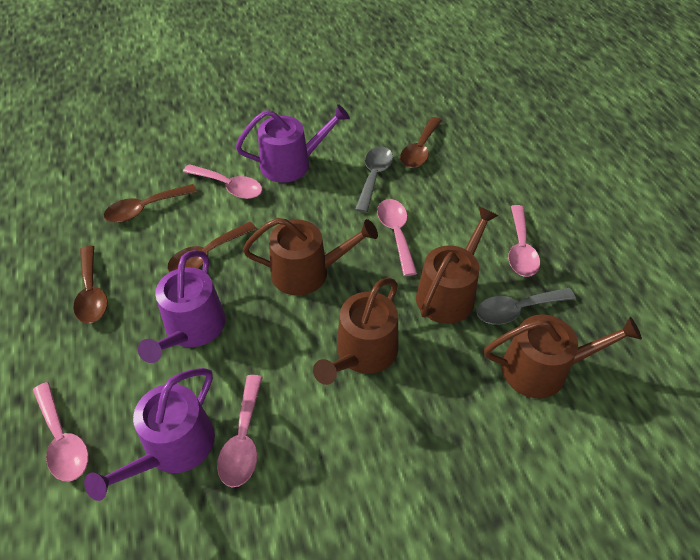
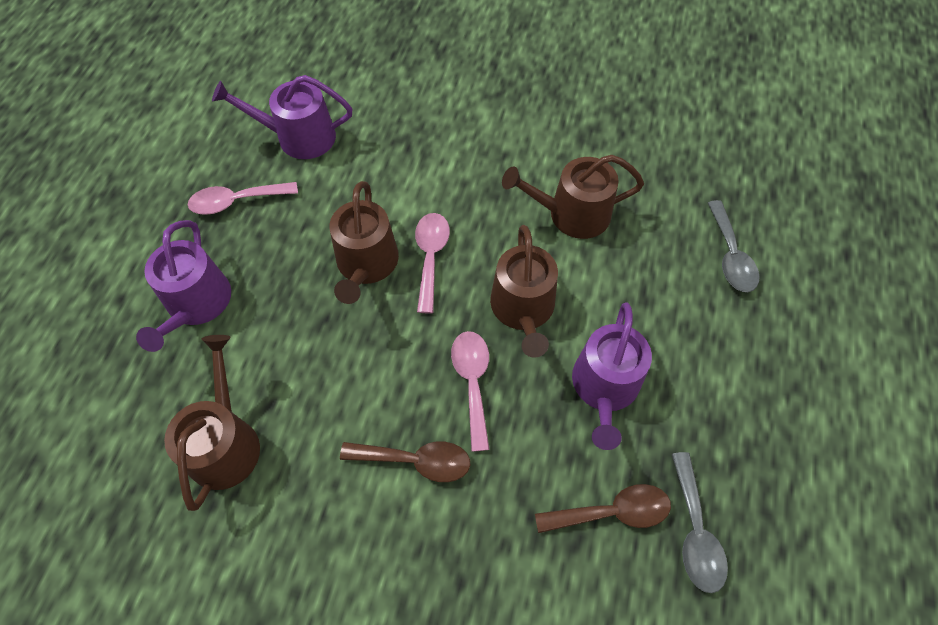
brown spoon: 4 -> 2
pink spoon: 5 -> 3

